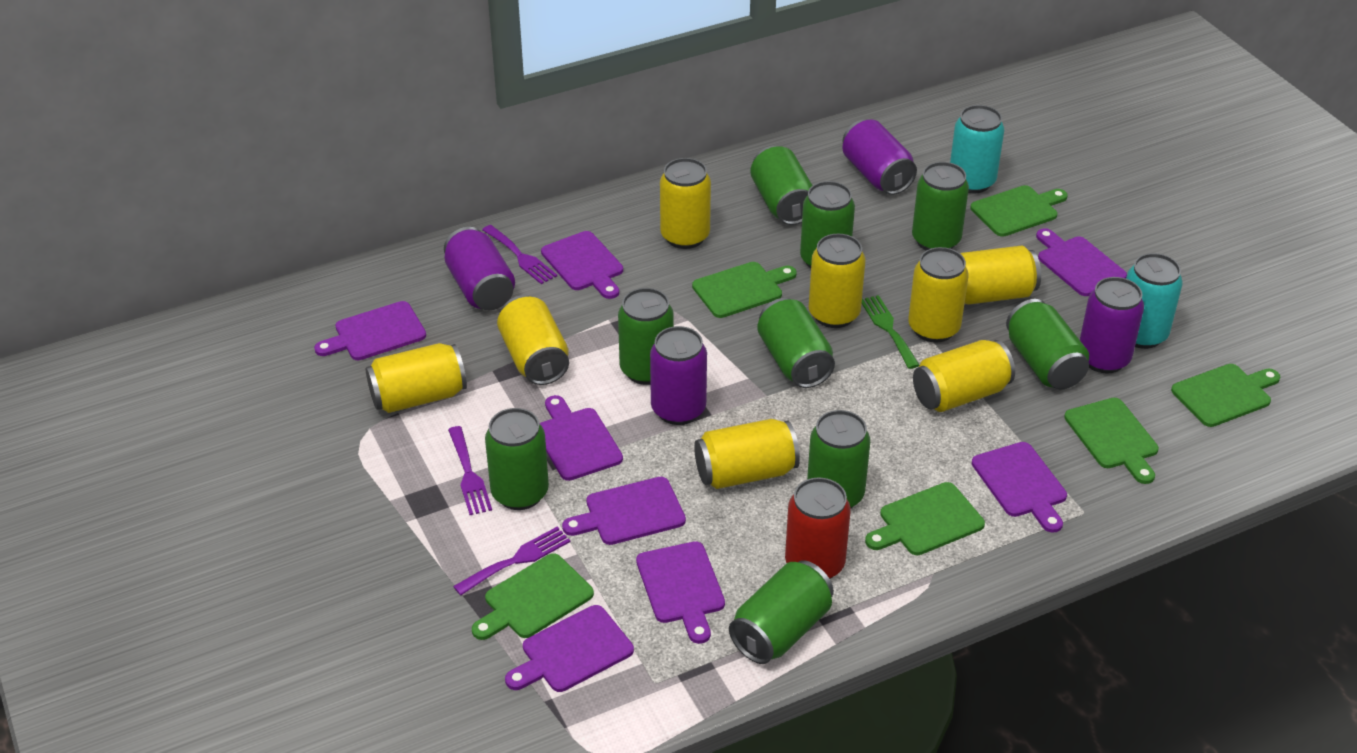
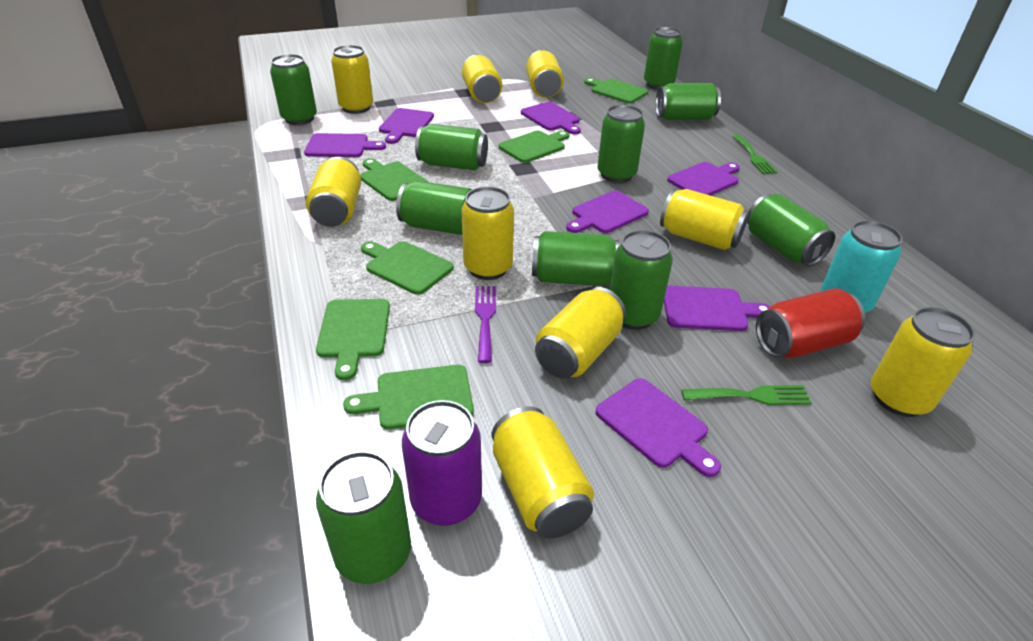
green can: 9 -> 10
green fork: 1 -> 2
purple can: 4 -> 1
purple cutting board: 8 -> 7
purple fork: 3 -> 1
turquoise can: 2 -> 1
yellow can: 8 -> 9

